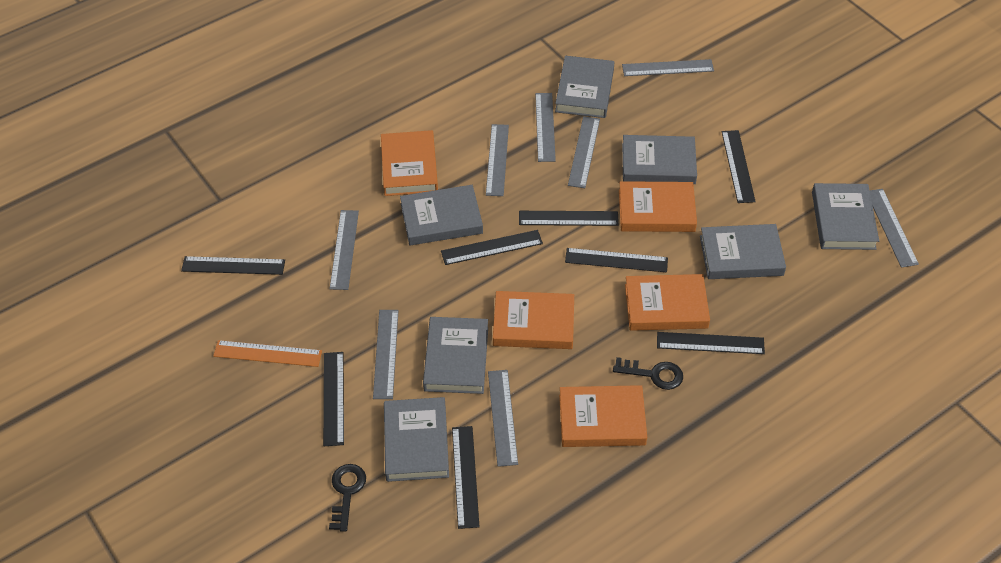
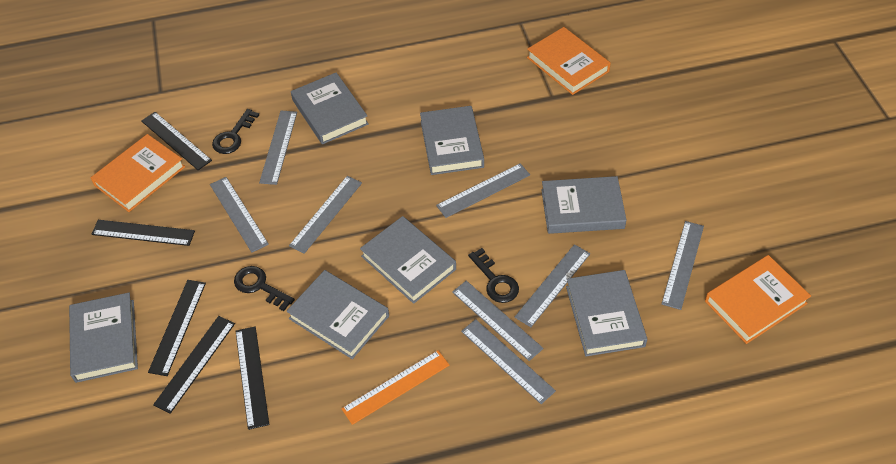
black key: 2 -> 3
black ruler: 8 -> 5
orange book: 5 -> 3

